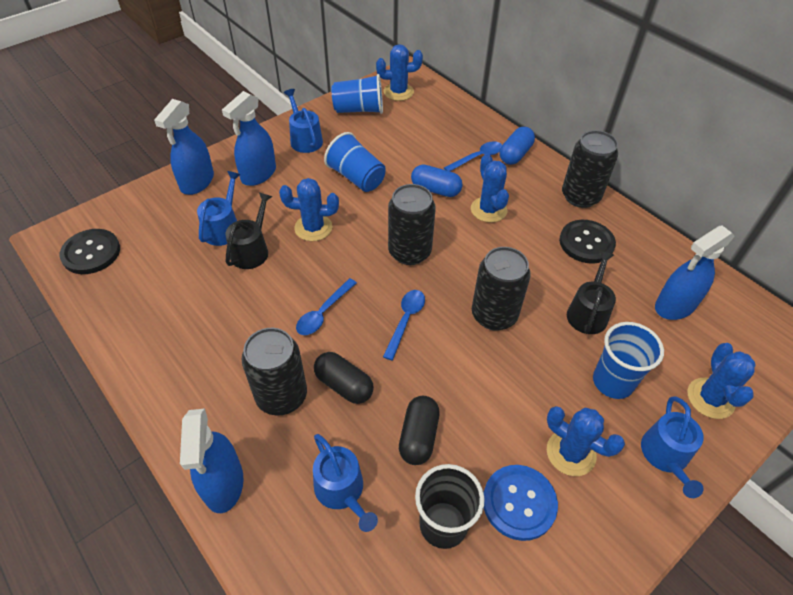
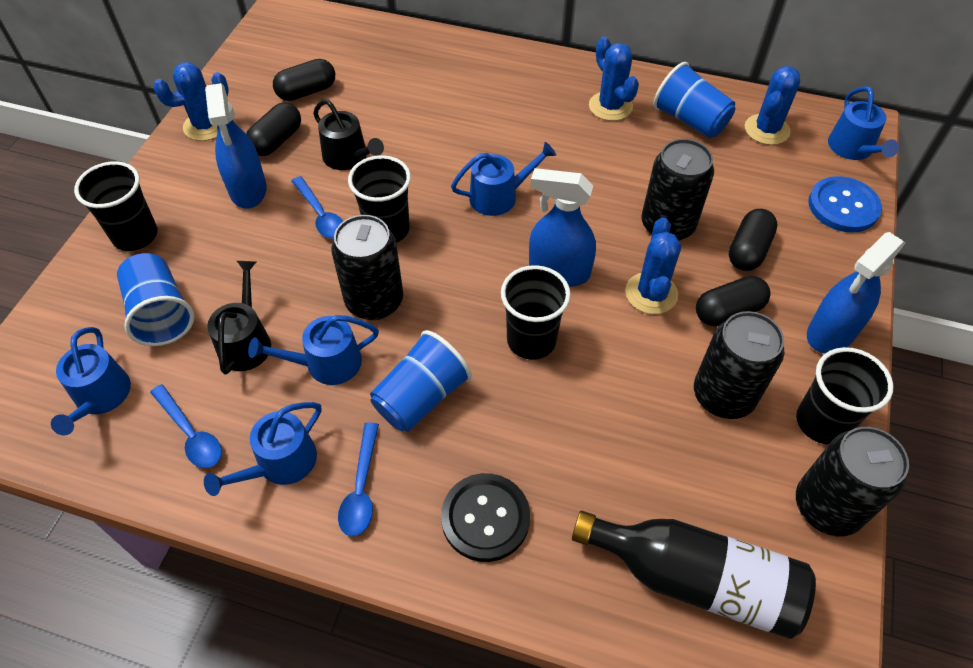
black bottle: 0 -> 1
black button: 2 -> 1
black capsule: 2 -> 4
black cup: 1 -> 4
blue cactus: 5 -> 4
blue capsule: 2 -> 0
blue spray bottle: 4 -> 3
blue watering can: 4 -> 5

